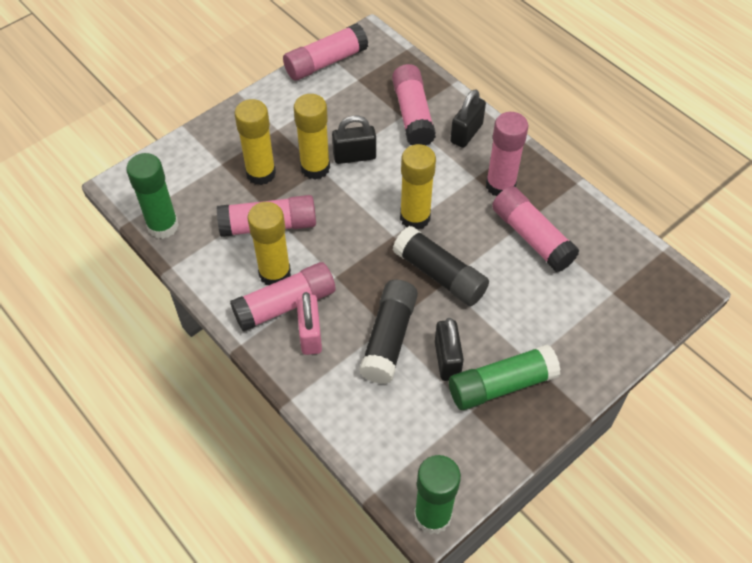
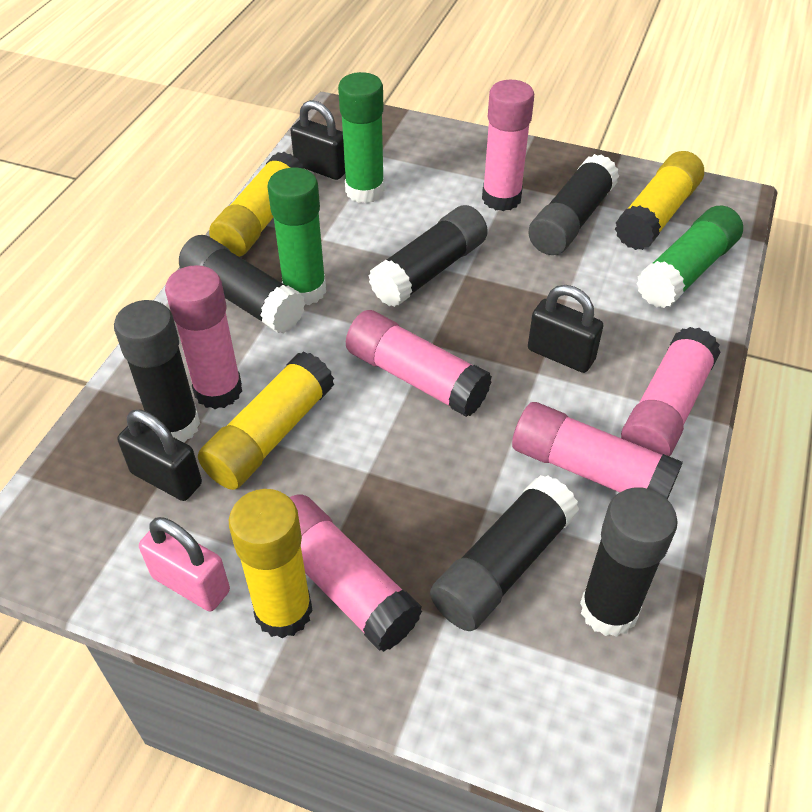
black glue stick: 2 -> 6

